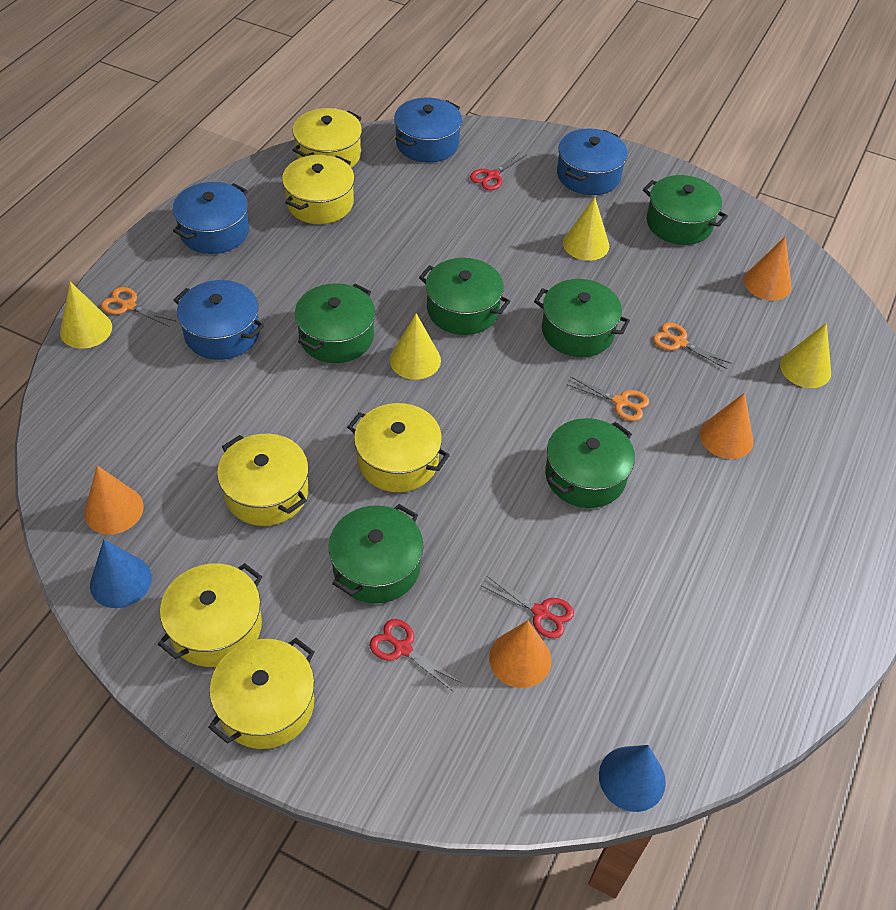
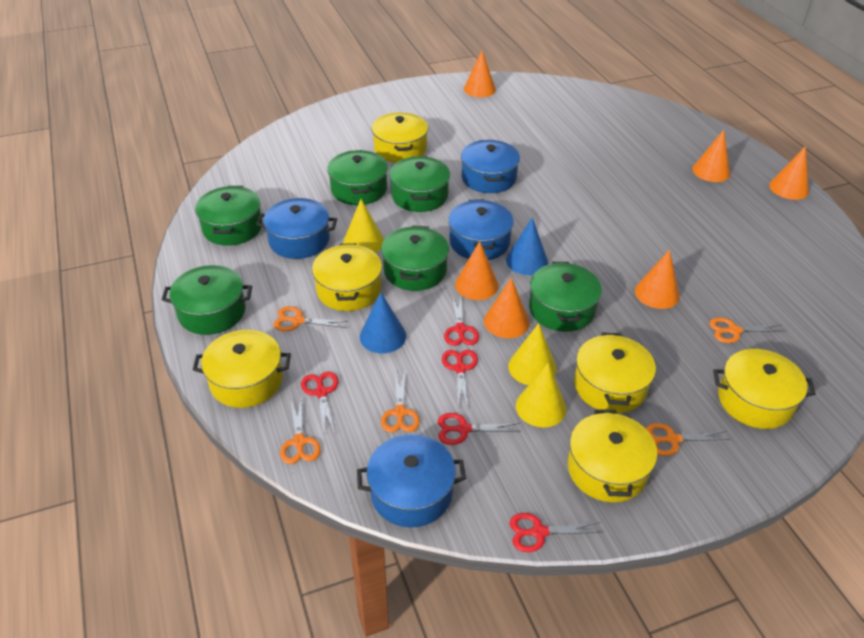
orange cone: 4 -> 6
orange scissors: 3 -> 5
red scissors: 3 -> 5
yellow cone: 4 -> 3

